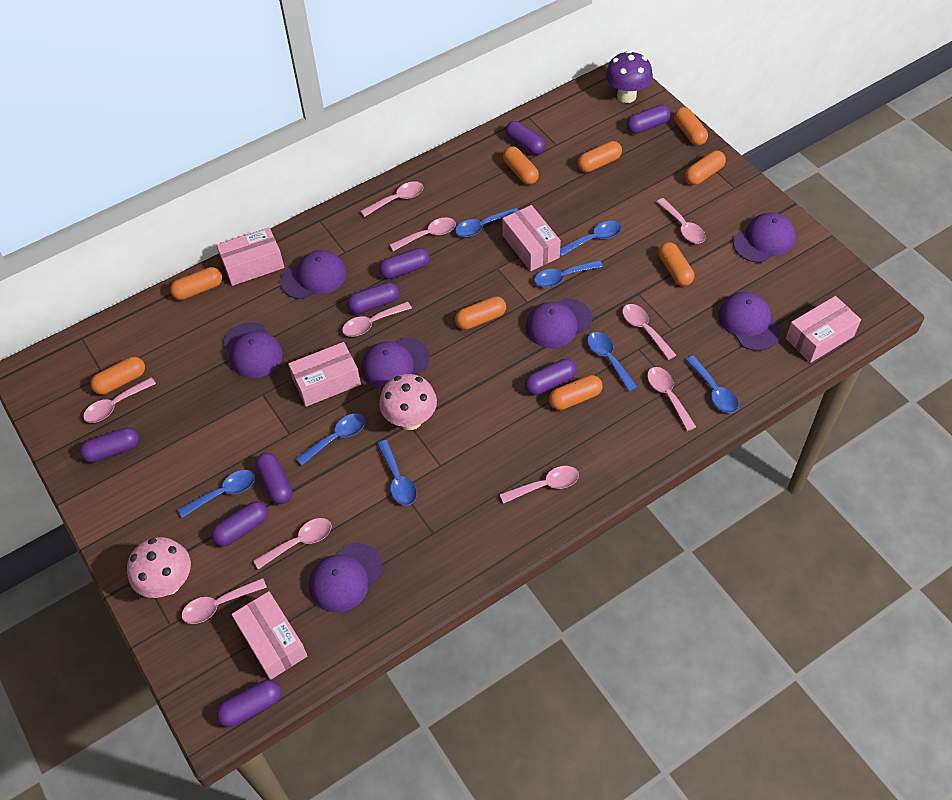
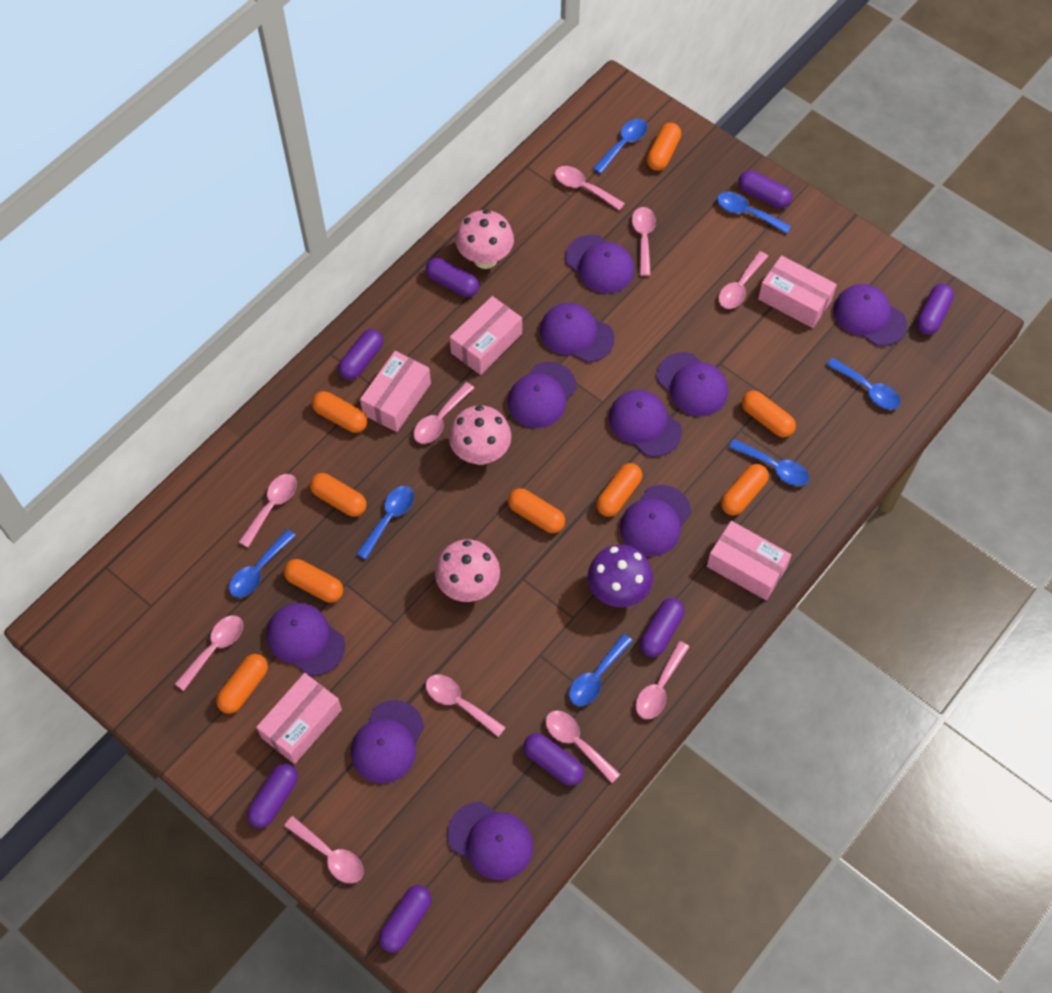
blue spoon: 8 -> 7
pink mushroom: 2 -> 3
purple cap: 7 -> 10
purple capsule: 9 -> 8

